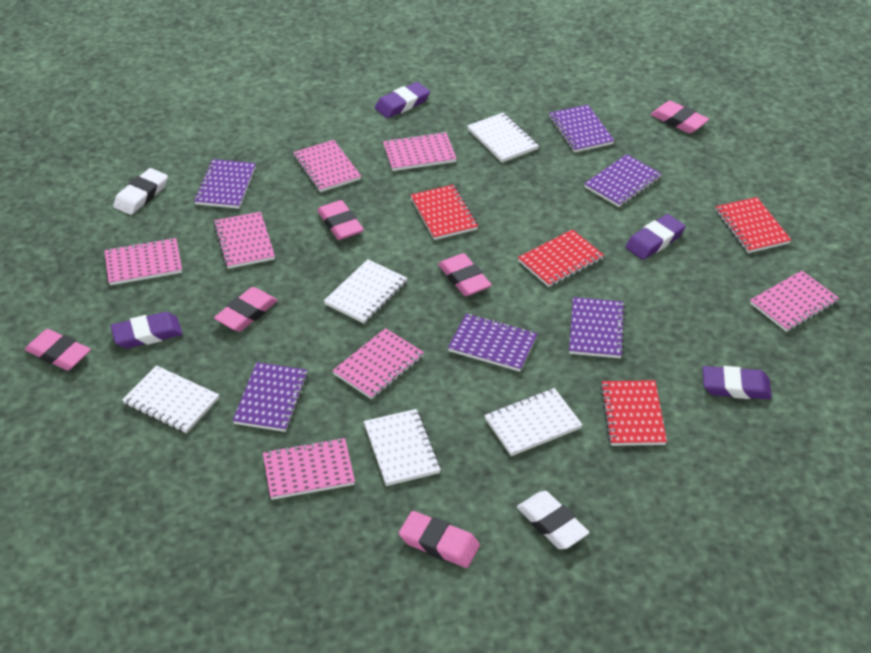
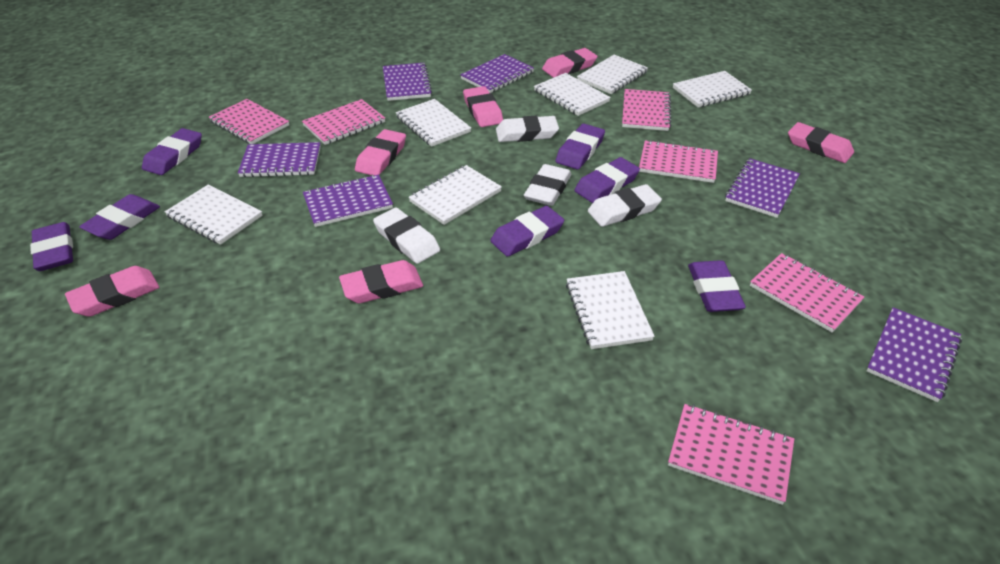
pink notebook: 7 -> 6
purple eraser: 4 -> 7
red notebook: 4 -> 0
white eraser: 2 -> 4
white notebook: 5 -> 7

